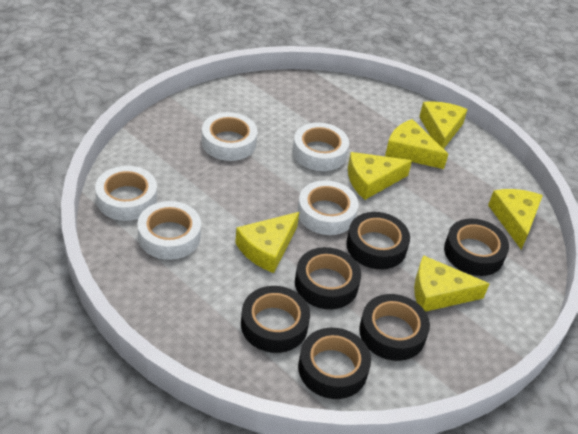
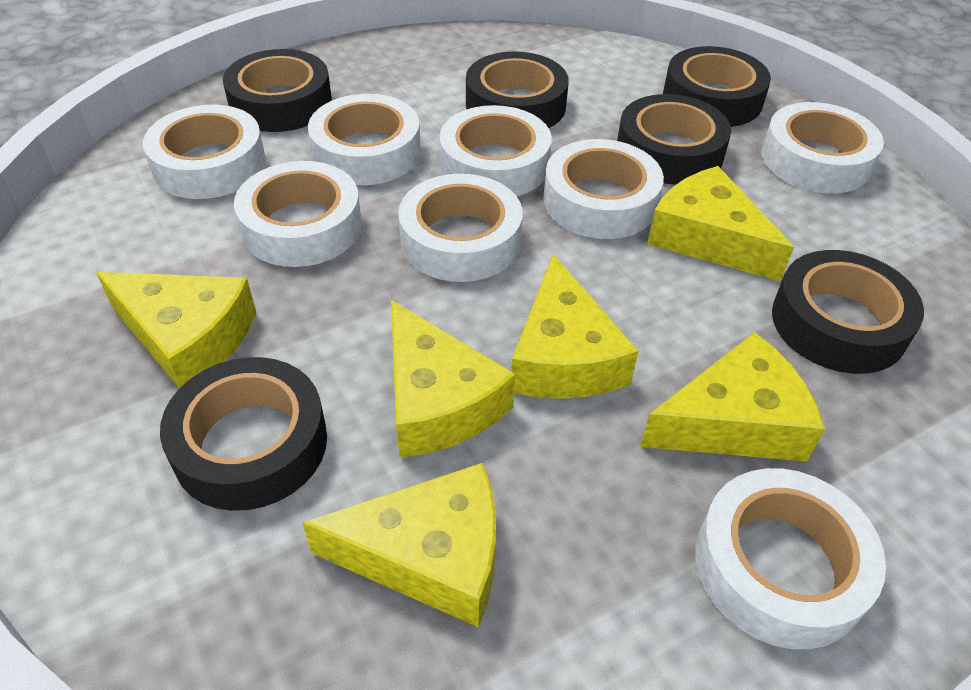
white tape: 5 -> 8

